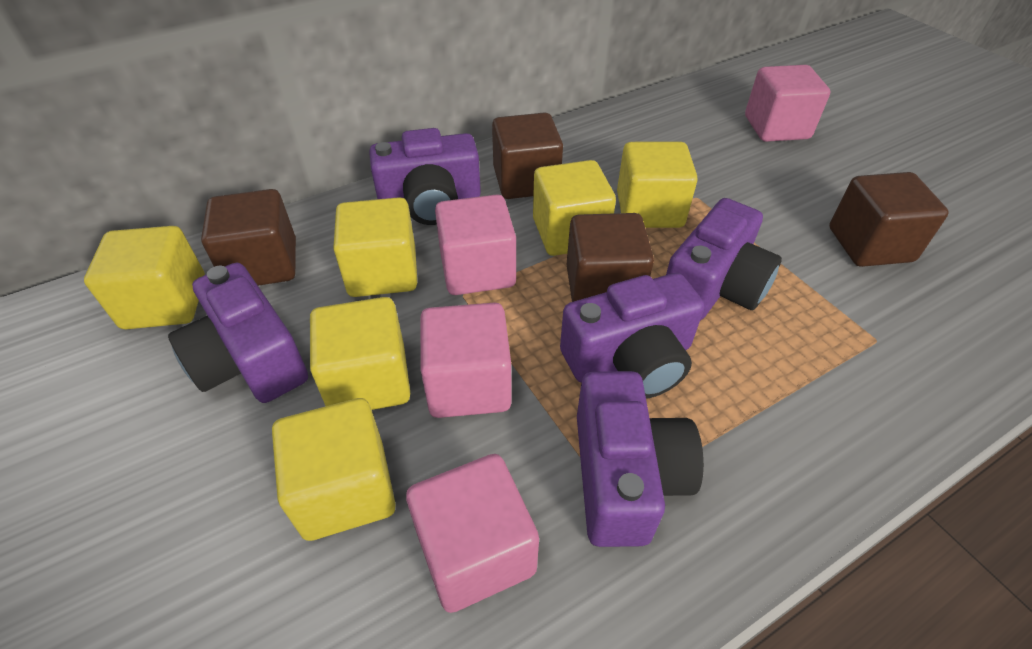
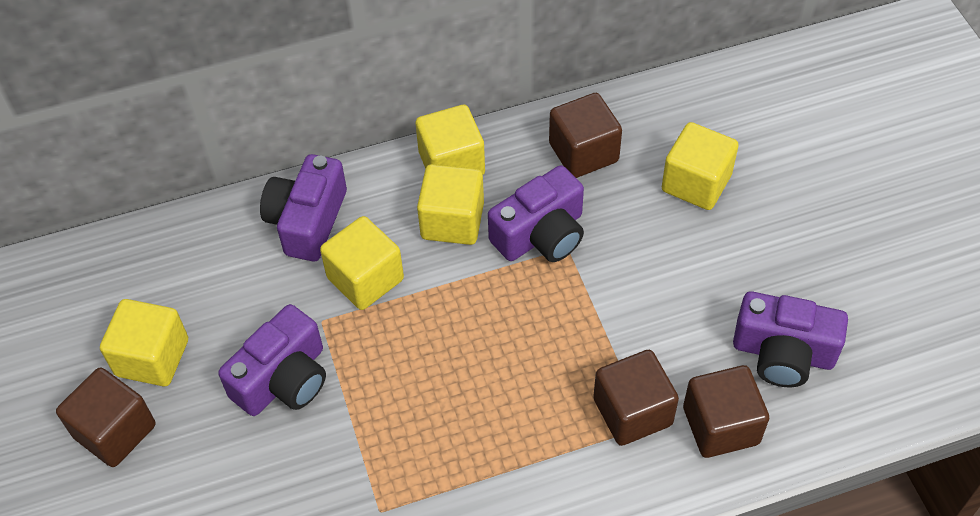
pink cube: 4 -> 0
purple camera: 5 -> 4
yellow cube: 6 -> 5

